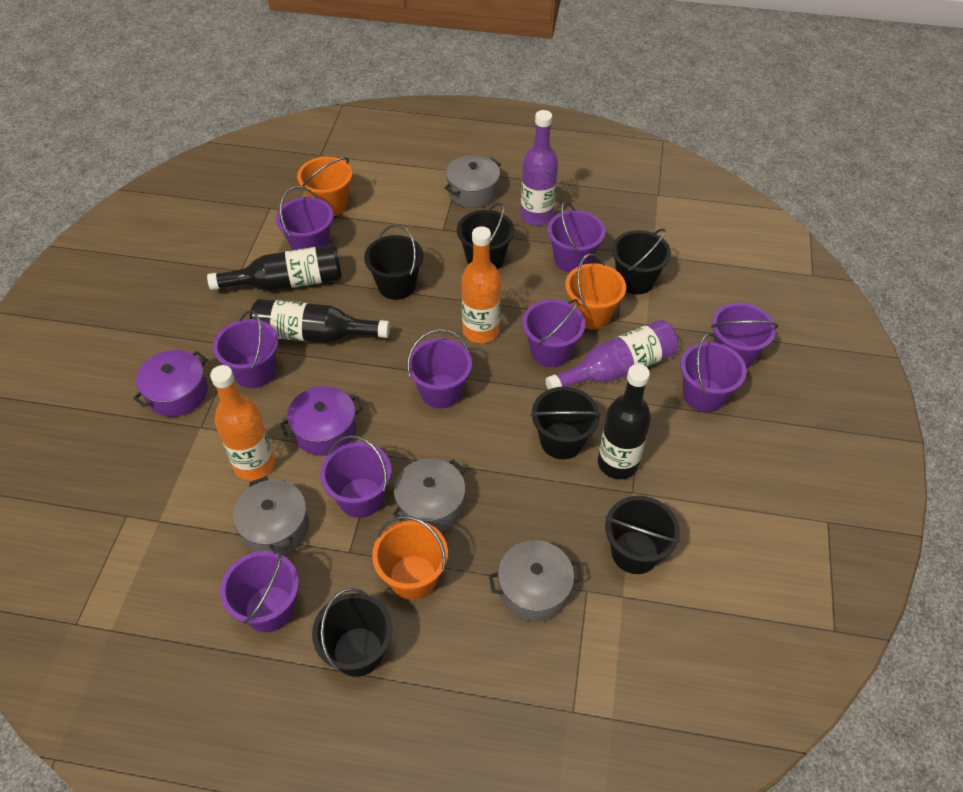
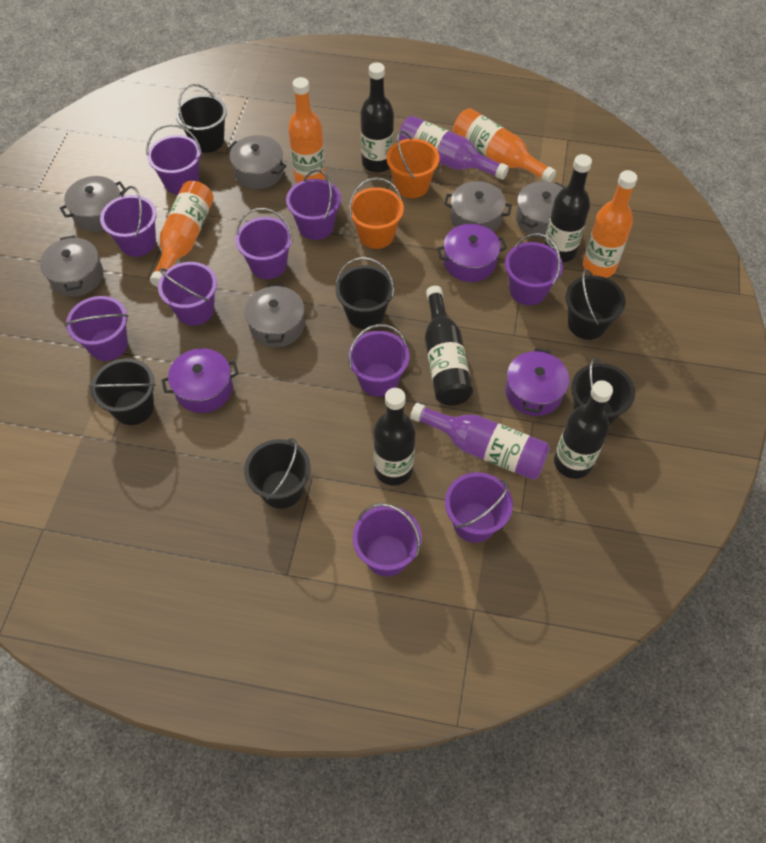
black bottle: 3 -> 5
grey pot: 4 -> 6
orange bottle: 2 -> 4
orange bucket: 3 -> 2
purple bucket: 9 -> 10
purple pot: 2 -> 3

